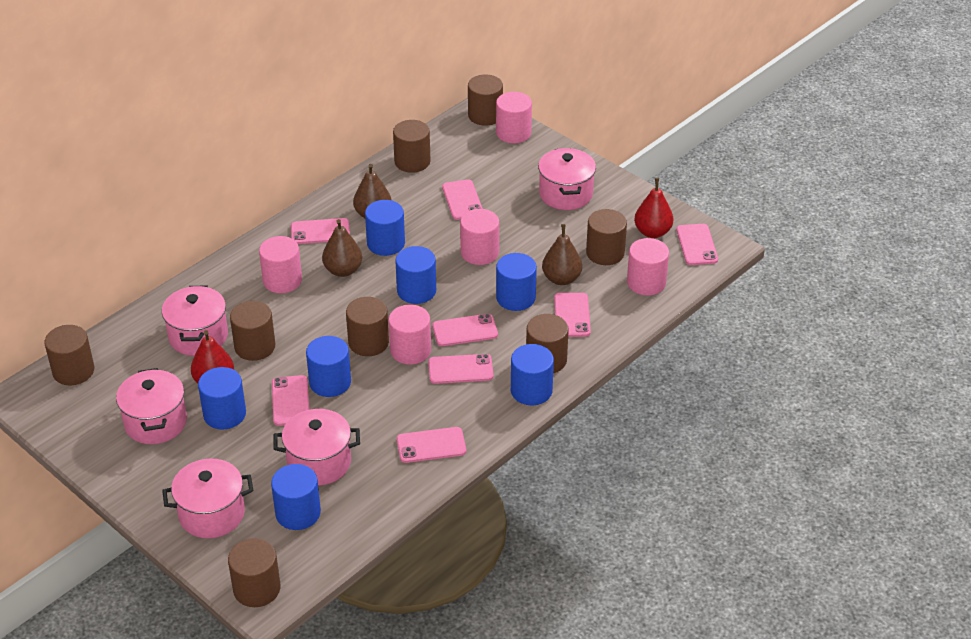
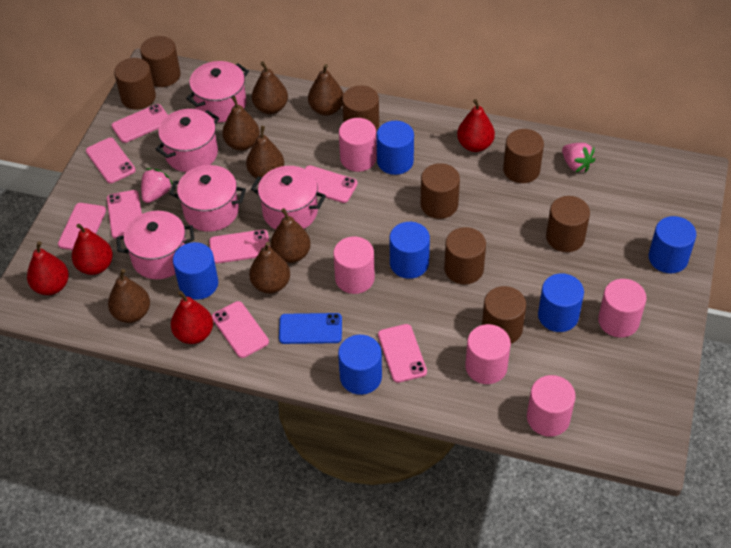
blue cylinder: 7 -> 6
blue phone: 0 -> 1
brown pear: 3 -> 7
pink strawberry: 0 -> 2
red pear: 2 -> 4

